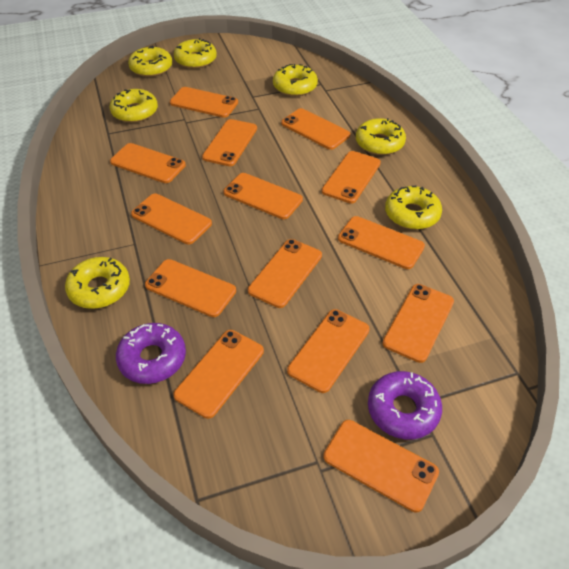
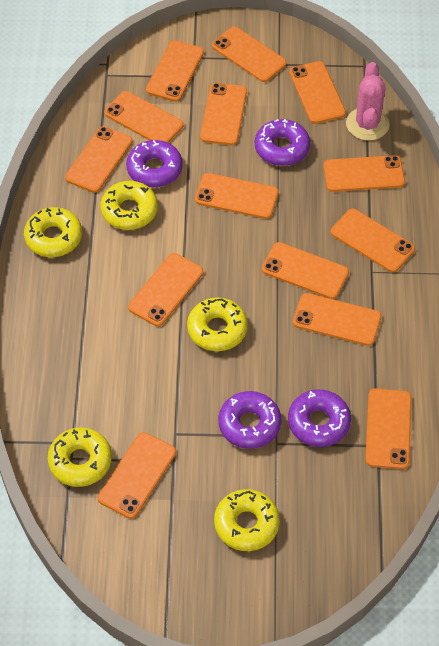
pink cactus: 0 -> 1
purple donut: 2 -> 4
yellow donut: 7 -> 5

